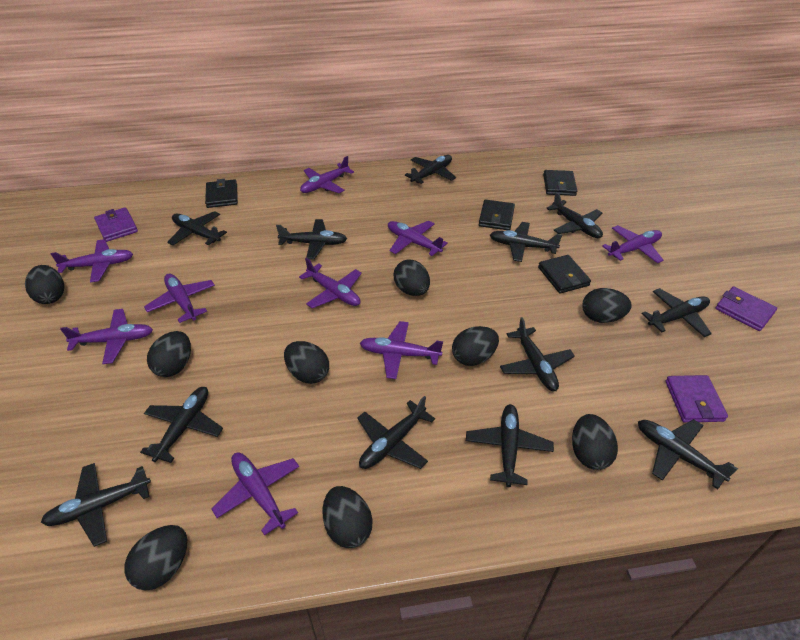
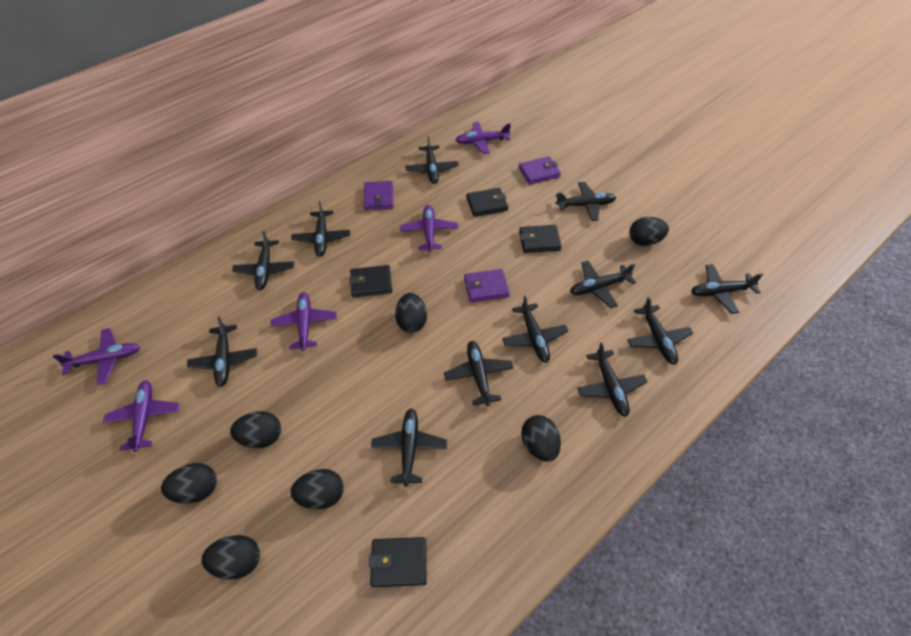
black egg: 9 -> 7
purple plane: 9 -> 5

